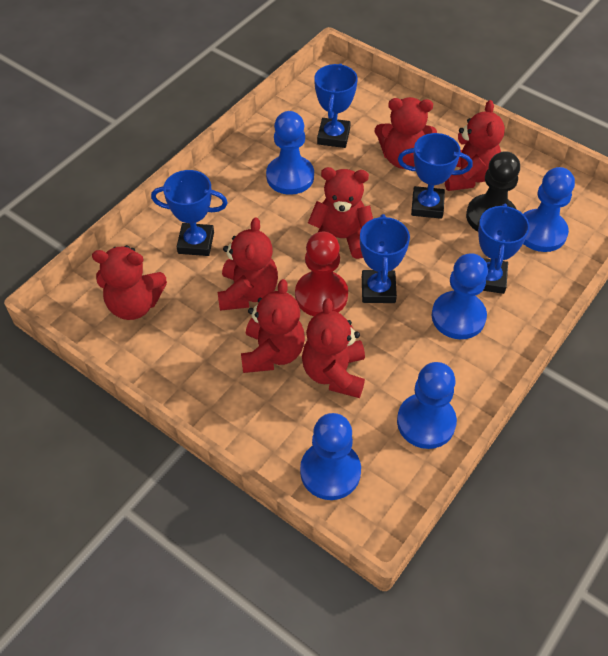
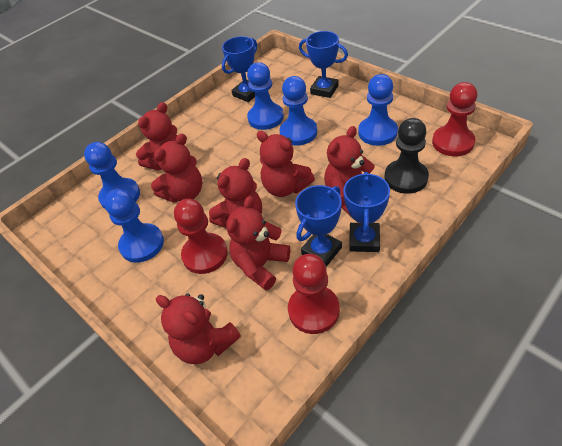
blue trophy: 5 -> 4
red pawn: 1 -> 3

